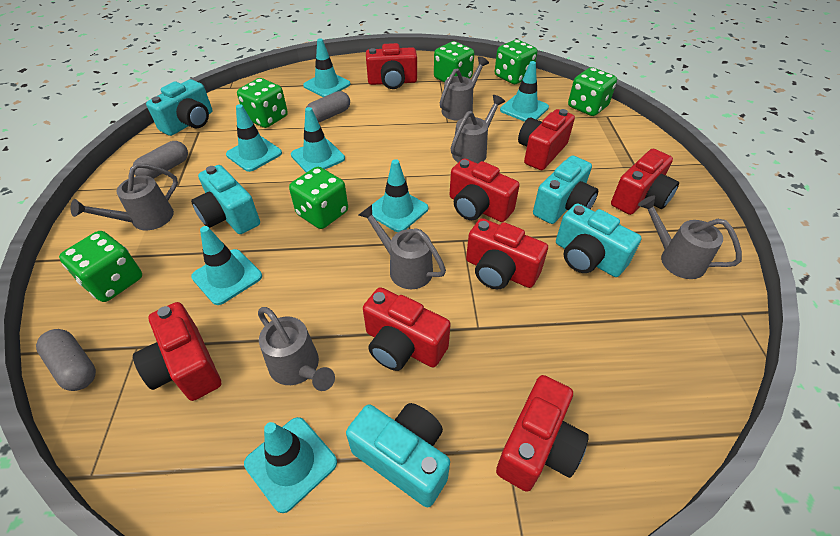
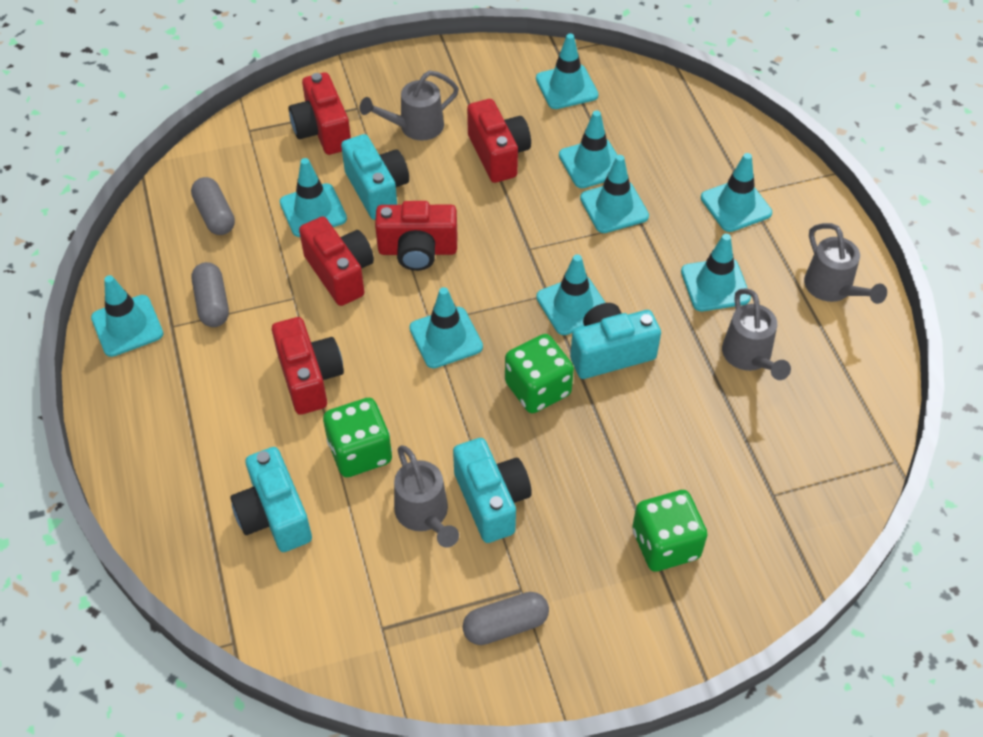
green dice: 6 -> 3
grey watering can: 6 -> 4
red camera: 8 -> 5
turquoise camera: 5 -> 4
turquoise traffic cone: 7 -> 9

